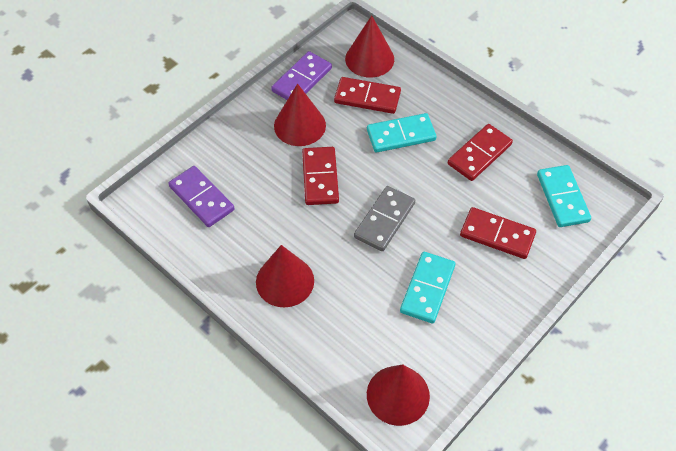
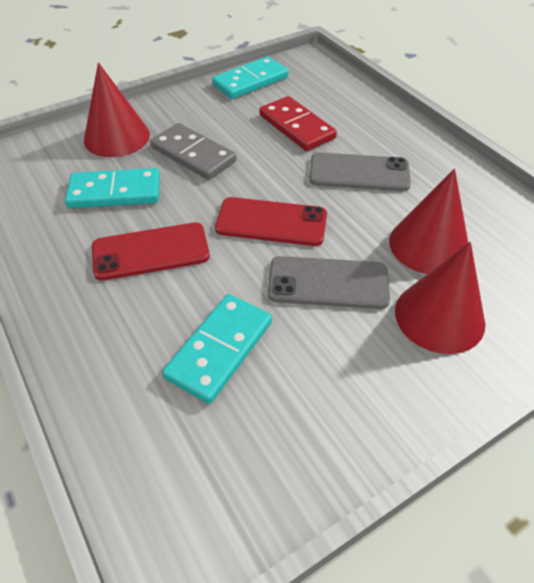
grey phone: 0 -> 2
purple domino: 2 -> 0
red cone: 4 -> 3
red domino: 4 -> 1
red phone: 0 -> 2

